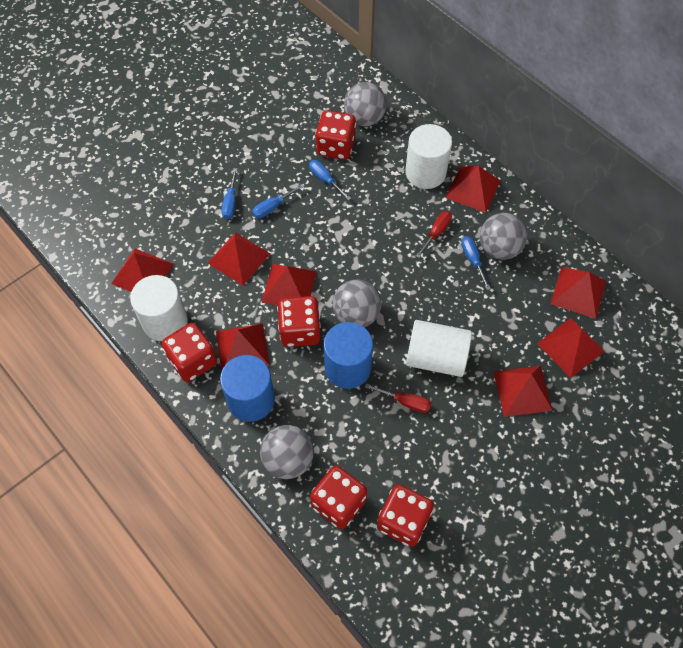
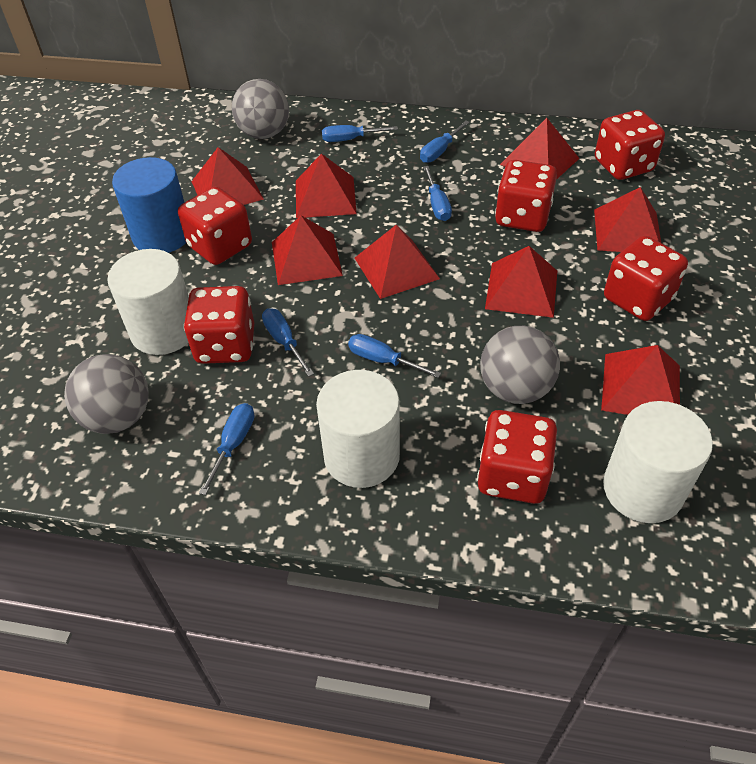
blue cylinder: 2 -> 1
blue screwdriver: 4 -> 6
grey ball: 4 -> 3
red dice: 5 -> 6
red screwdriver: 2 -> 0

